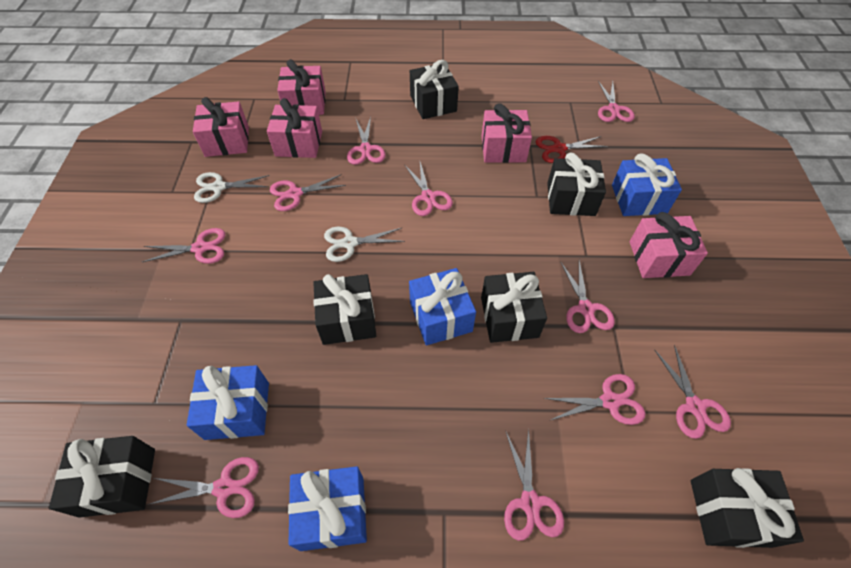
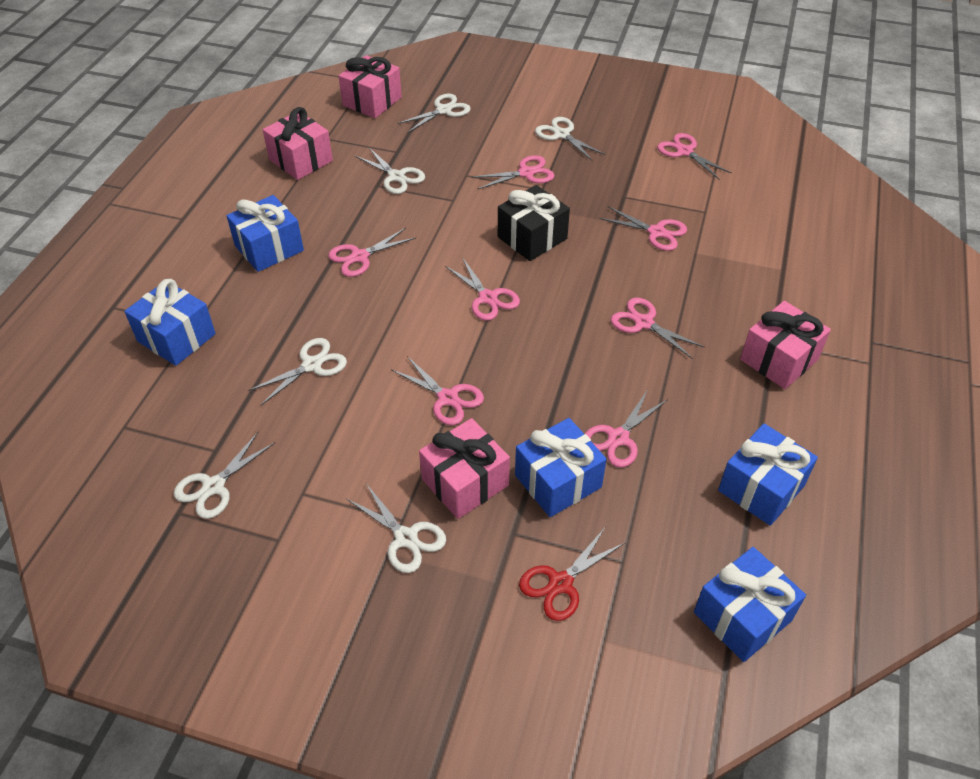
black gift: 6 -> 1
blue gift: 4 -> 5
pink gift: 5 -> 4
pink scissors: 10 -> 8
white scissors: 2 -> 6

